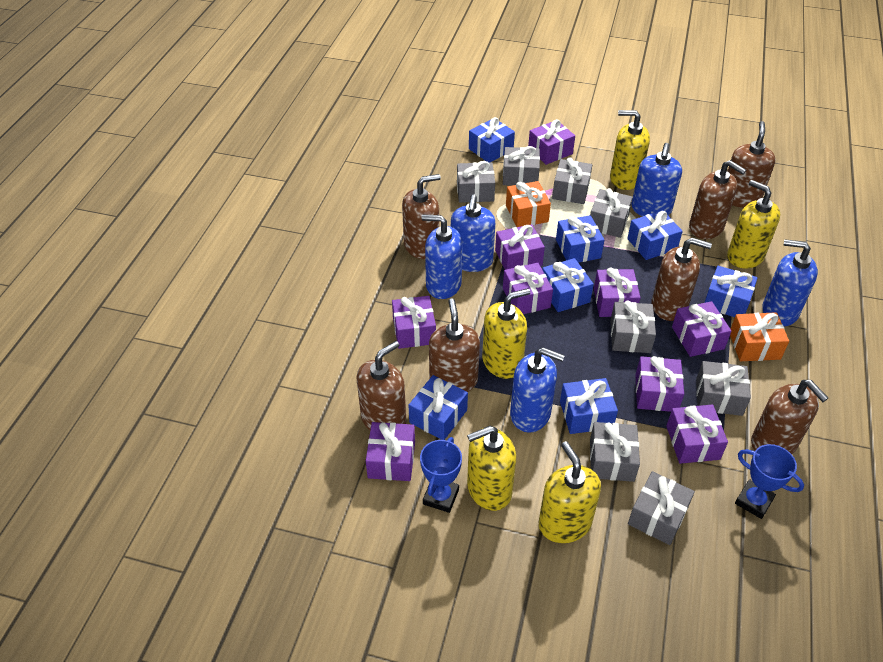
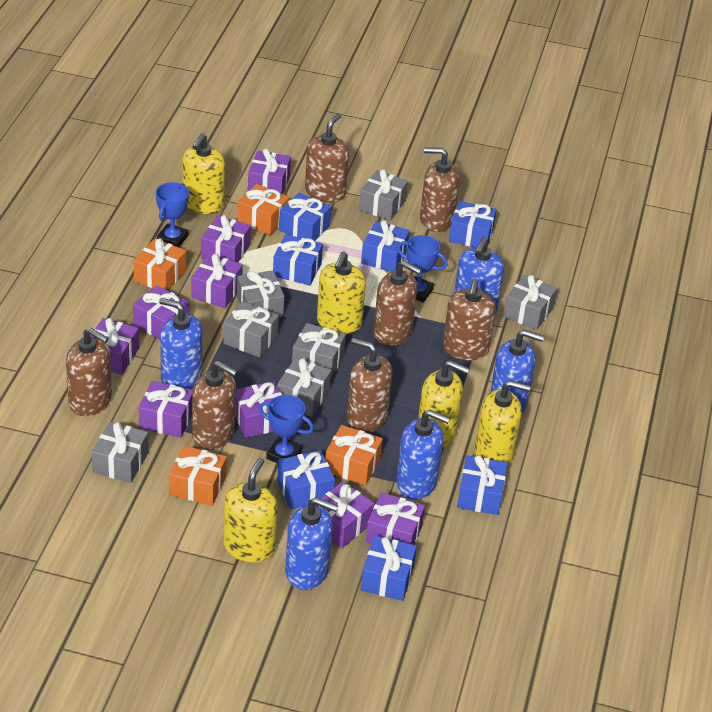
blue trophy: 2 -> 3
grey gift: 8 -> 7
orange gift: 2 -> 4

